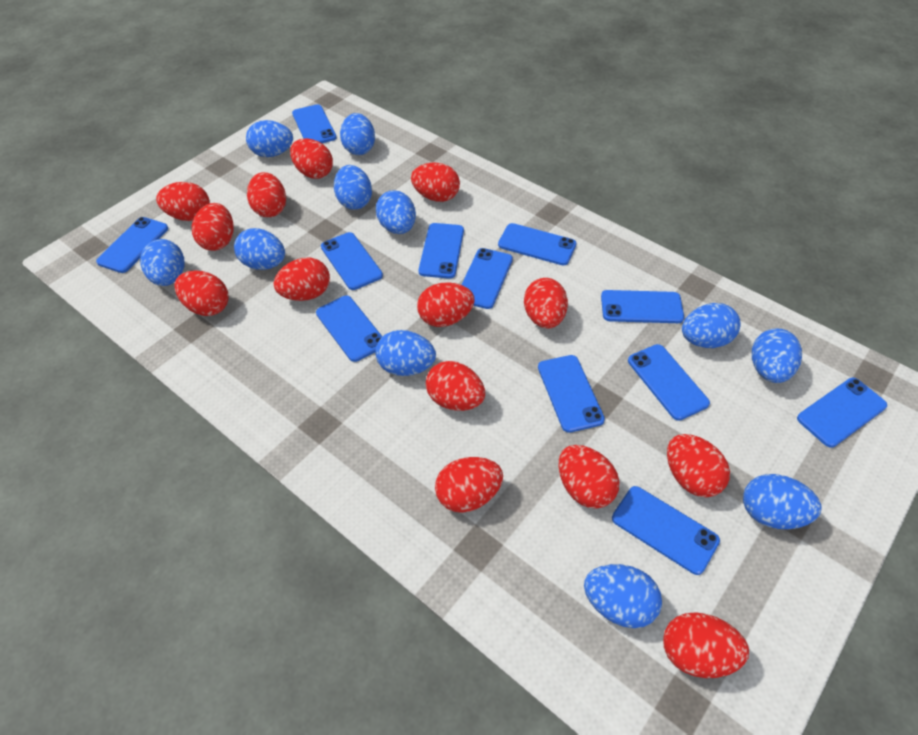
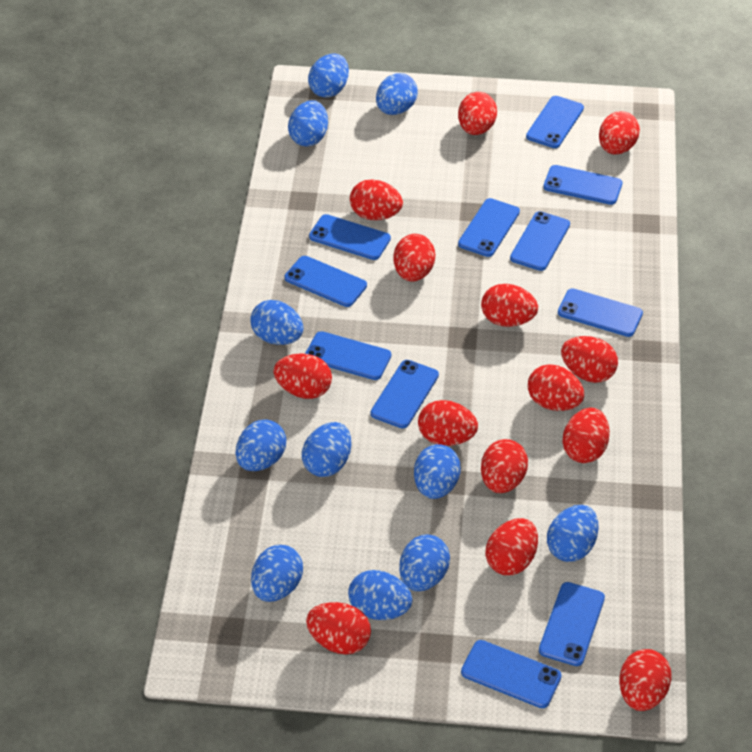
blue phone: 12 -> 11

